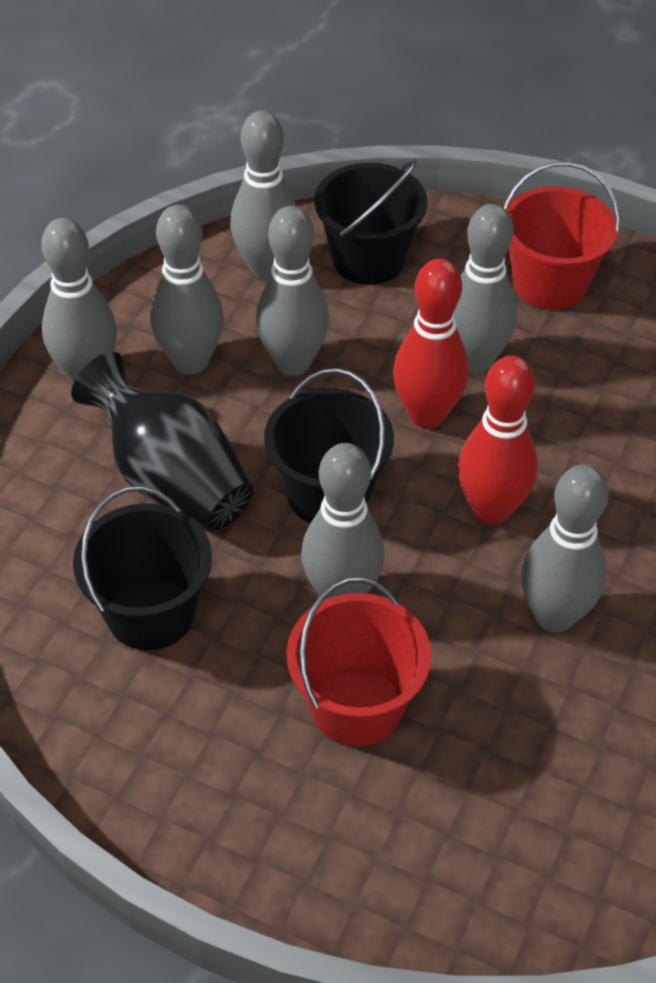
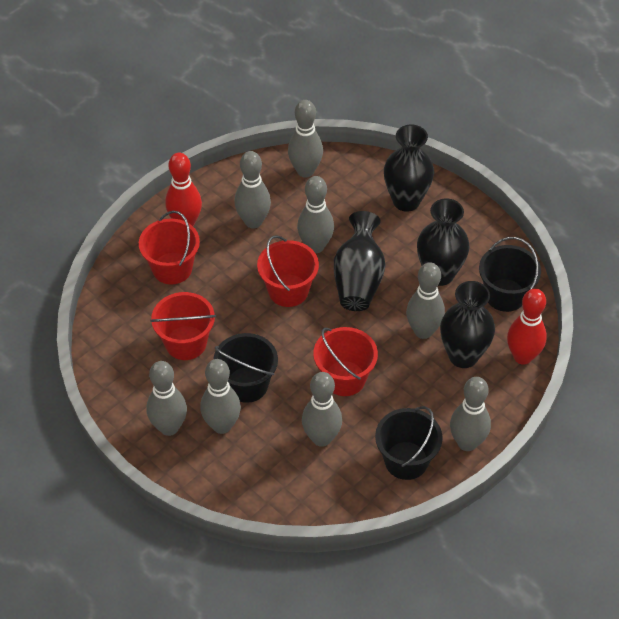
black vase: 1 -> 4
grey bowling pin: 7 -> 8
red bucket: 2 -> 4

